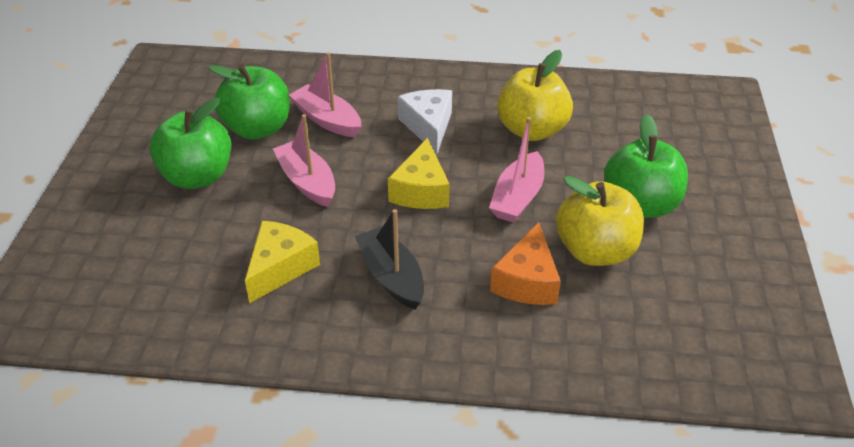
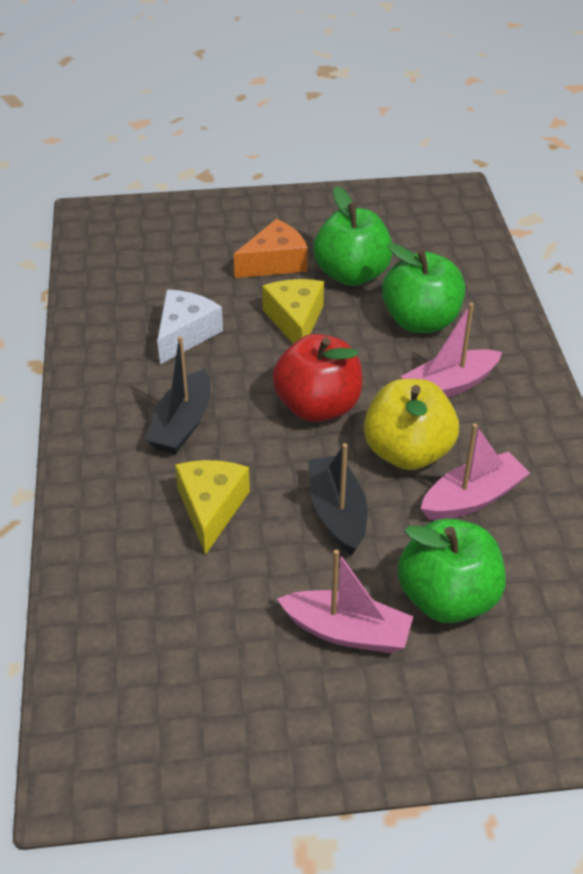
black boat: 1 -> 2
red apple: 0 -> 1
yellow apple: 2 -> 1

